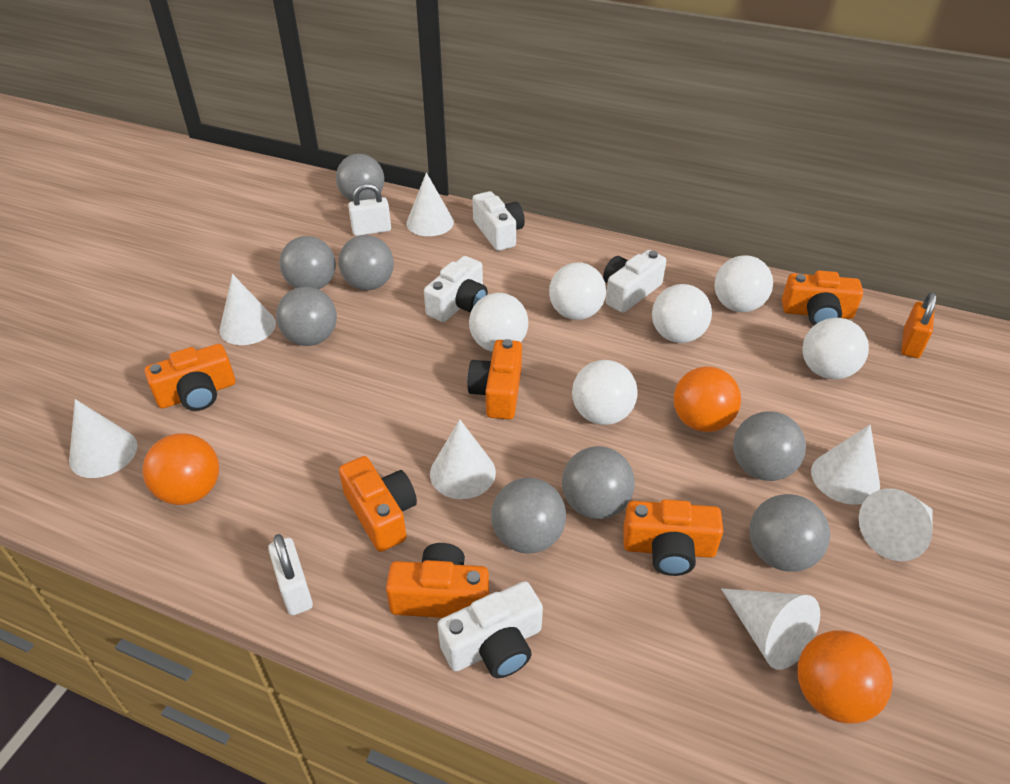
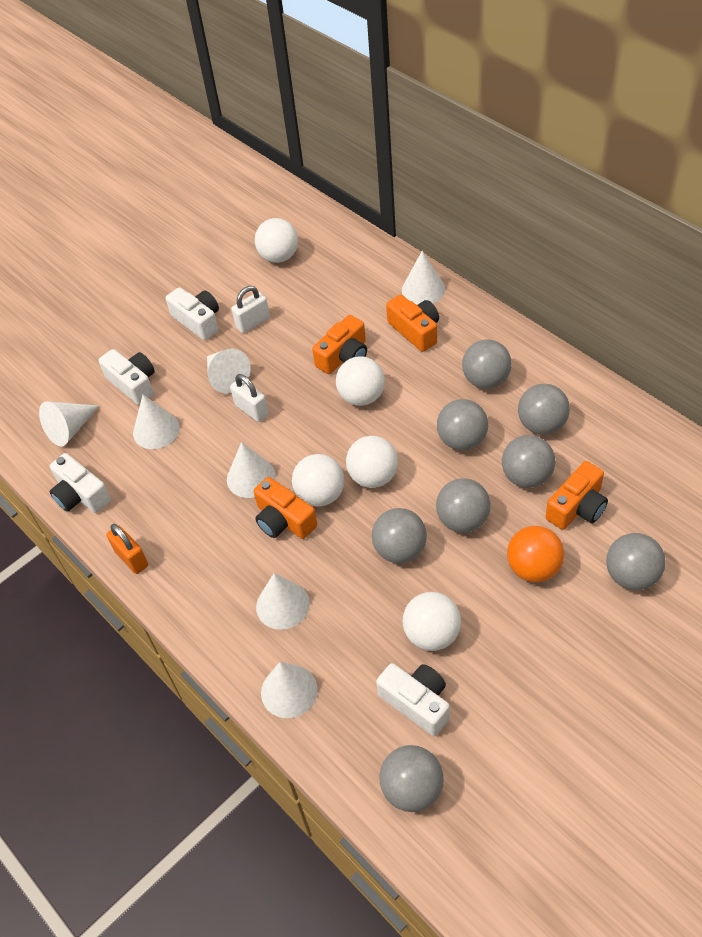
orange ball: 3 -> 1
orange camera: 6 -> 4
white ball: 6 -> 5

